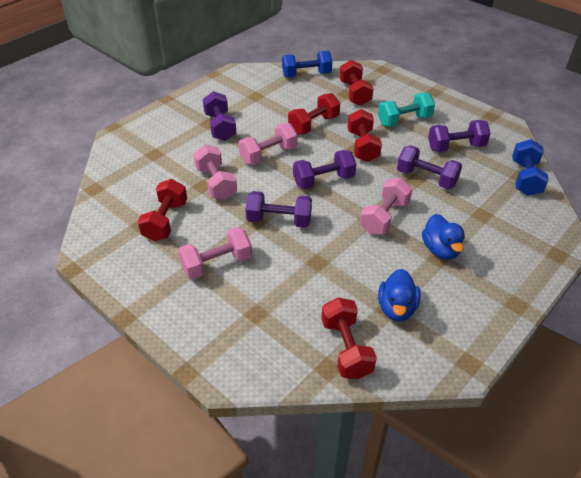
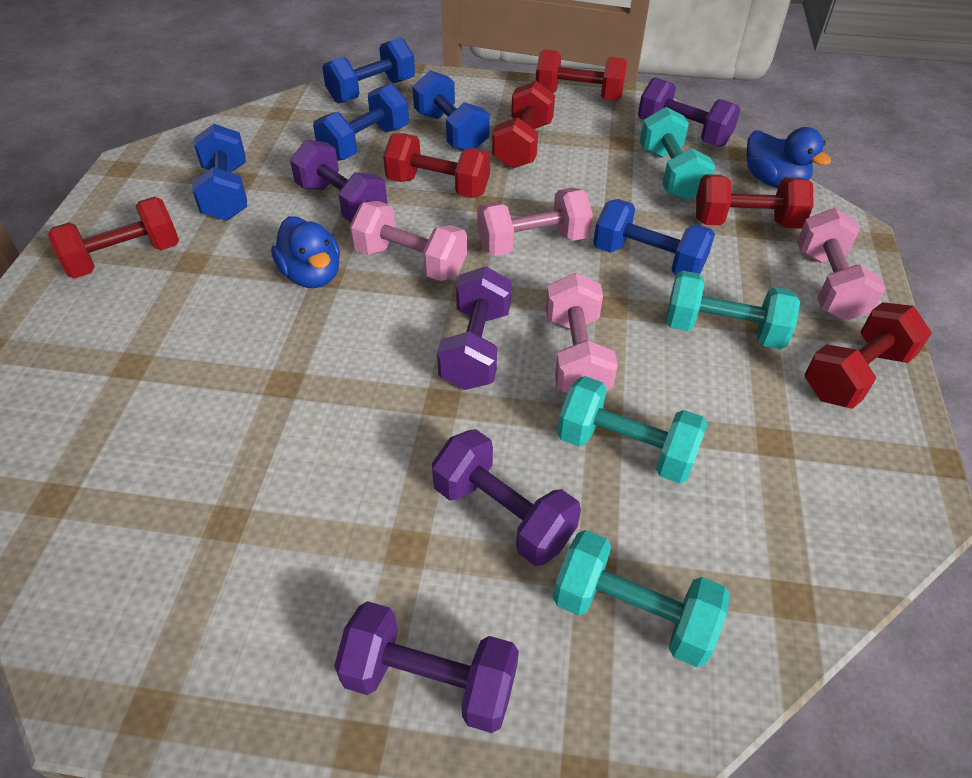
blue dumbbell: 2 -> 5
red dumbbell: 5 -> 6
turquoise dumbbell: 1 -> 4

